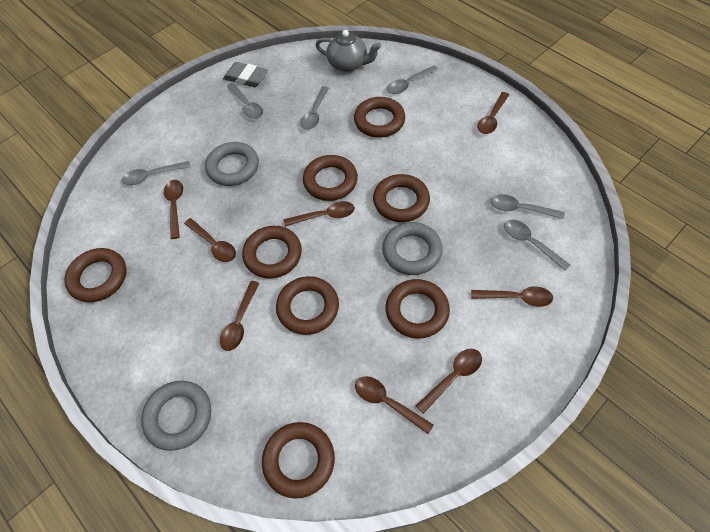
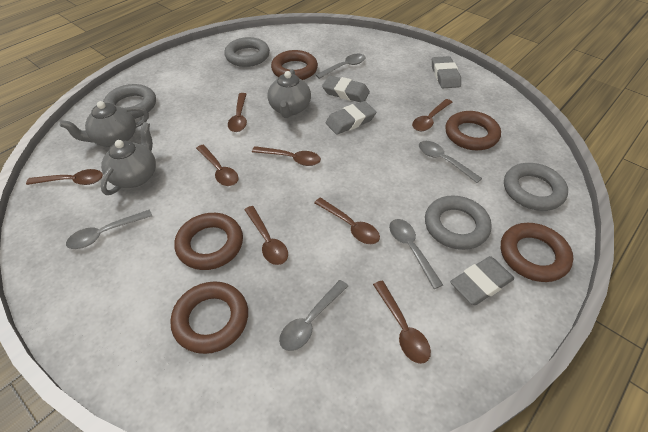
brown ring: 8 -> 5
grey eraser: 1 -> 4
grey ring: 3 -> 4
grey spoon: 6 -> 5
grey teapot: 1 -> 3

